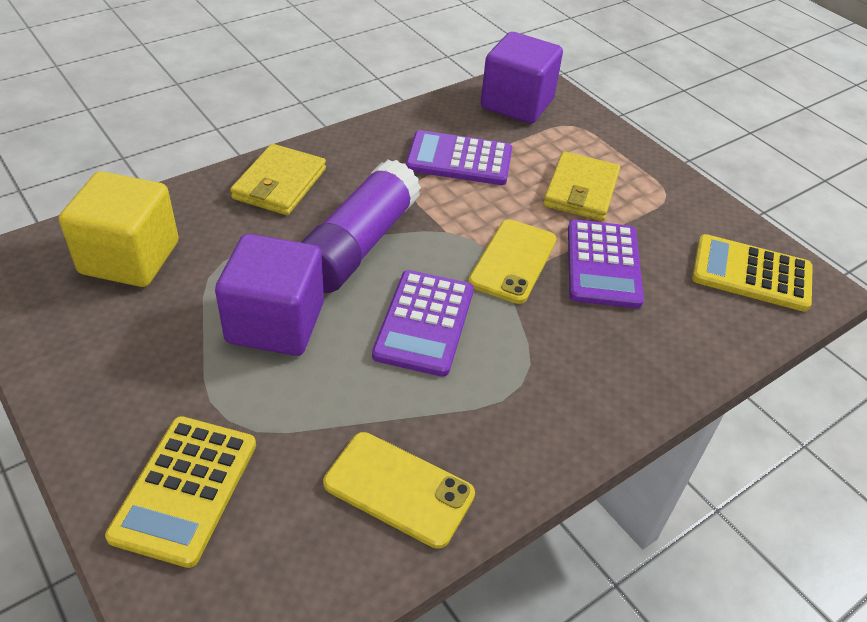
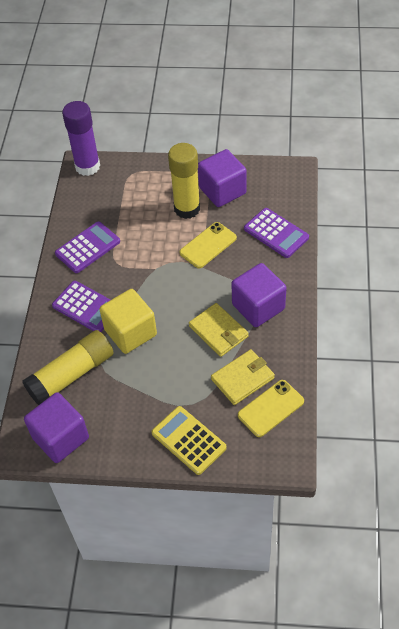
purple cube: 2 -> 3
yellow calculator: 2 -> 1
yellow glue stick: 0 -> 2

